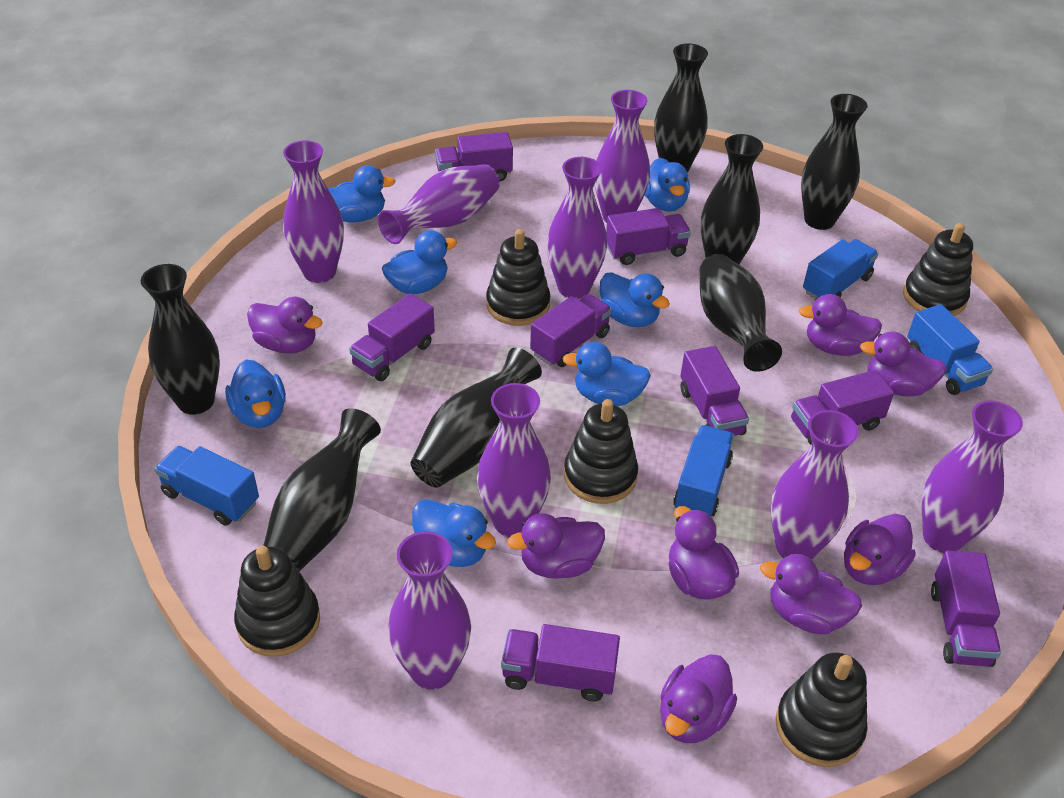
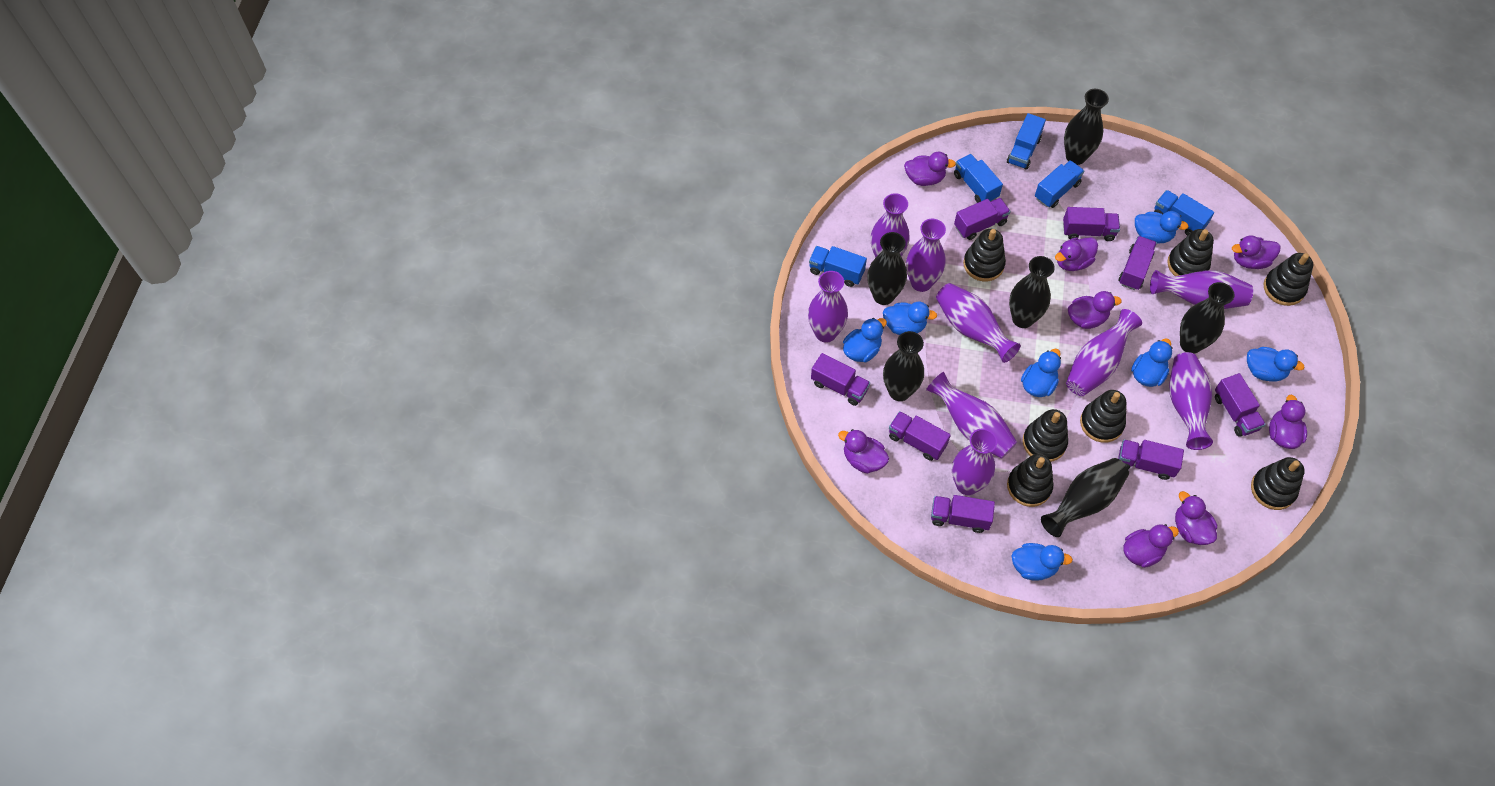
black stacking toy: 5 -> 7
black vase: 7 -> 6
blue truck: 4 -> 5
purple vase: 8 -> 9

